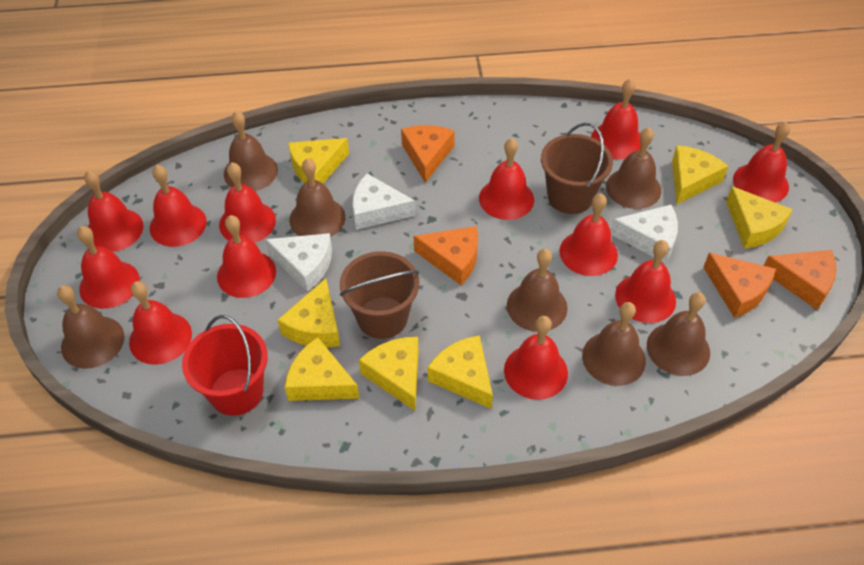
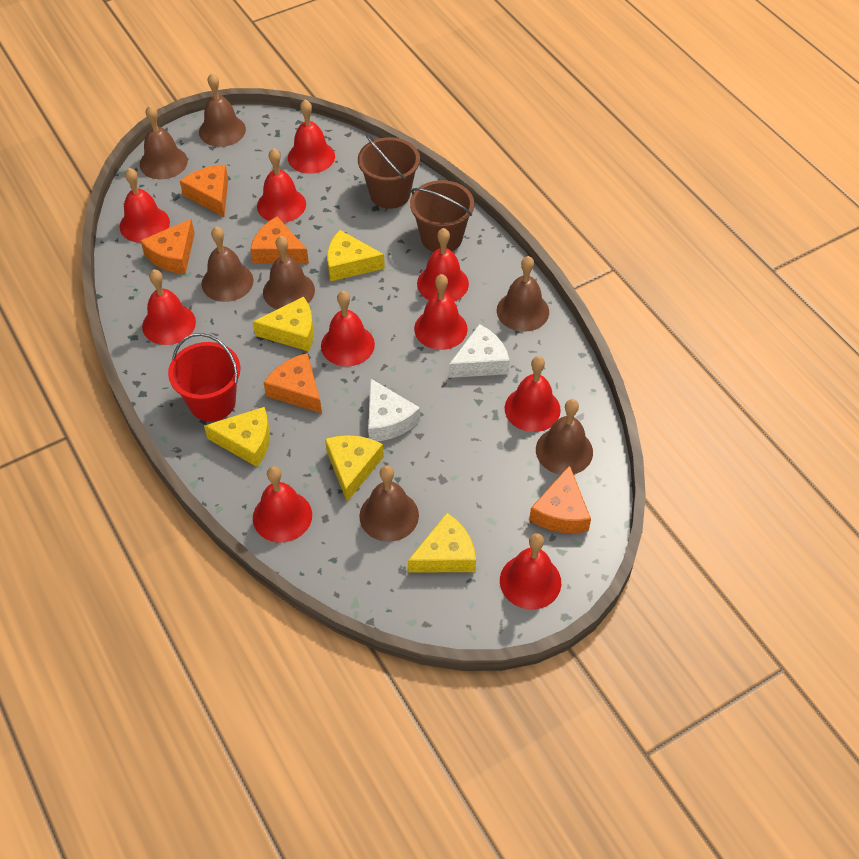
orange cheese: 4 -> 5
red bell: 12 -> 10
white cheese: 3 -> 2
yellow cheese: 7 -> 5

